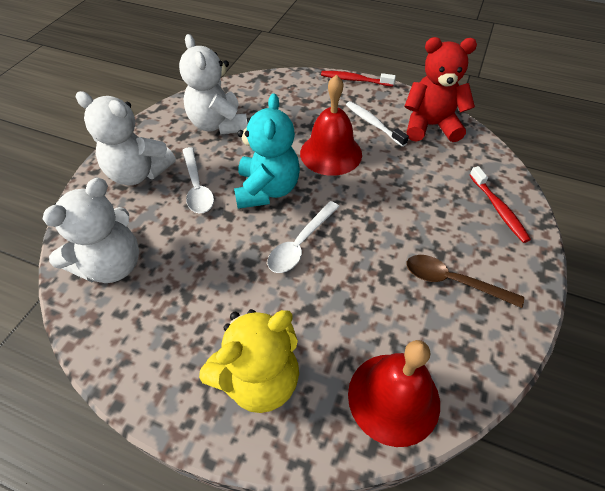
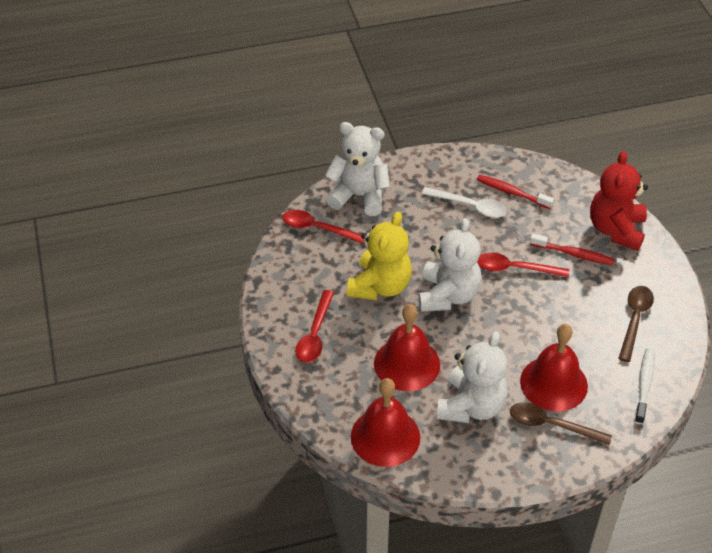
brown spoon: 1 -> 2
red bell: 2 -> 3
red spoon: 0 -> 3
turquoise teddy bear: 1 -> 0
white spoon: 2 -> 1

